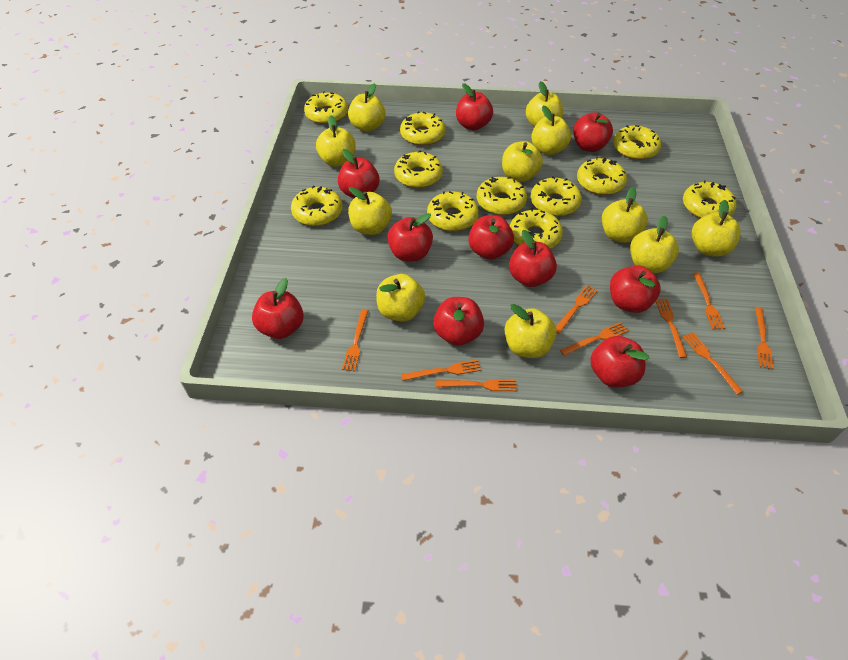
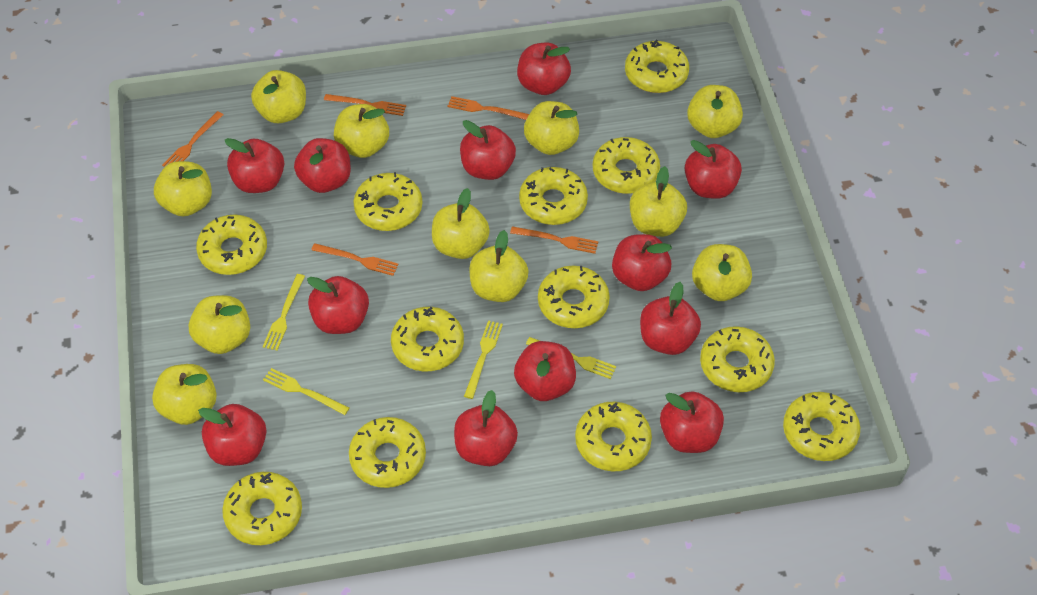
orange fork: 9 -> 5
red apple: 10 -> 12
yellow donut: 11 -> 12
yellow fork: 0 -> 4

